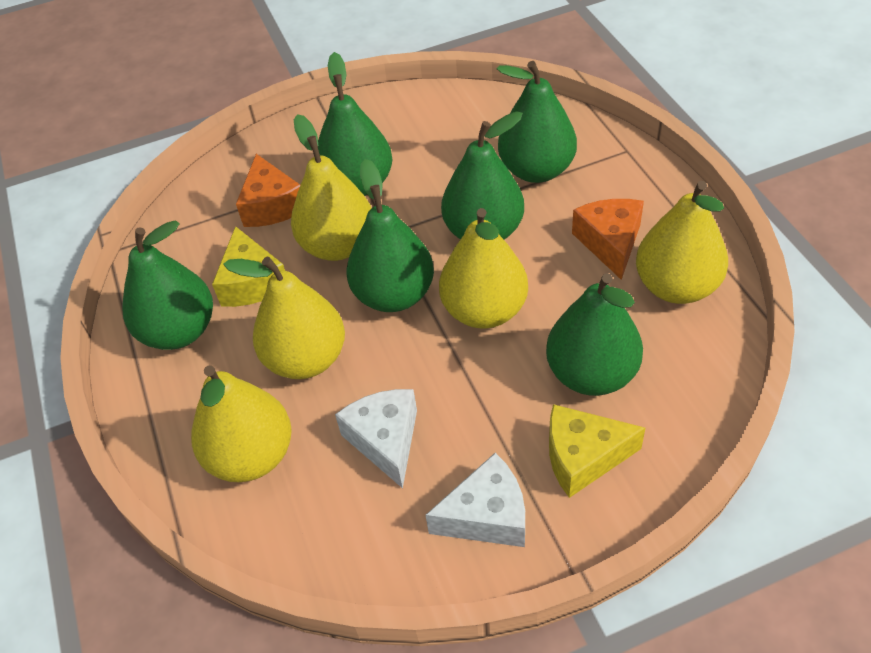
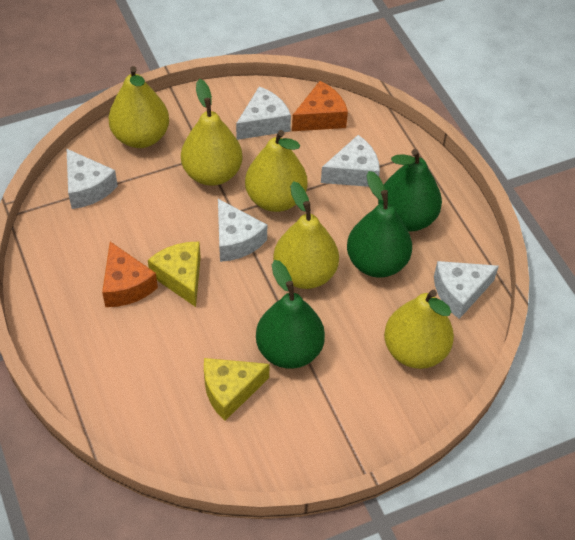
green pear: 6 -> 3
white cheese: 2 -> 5

